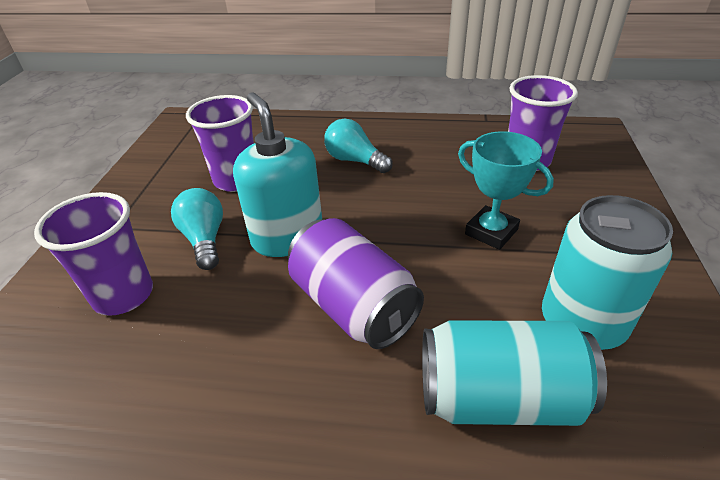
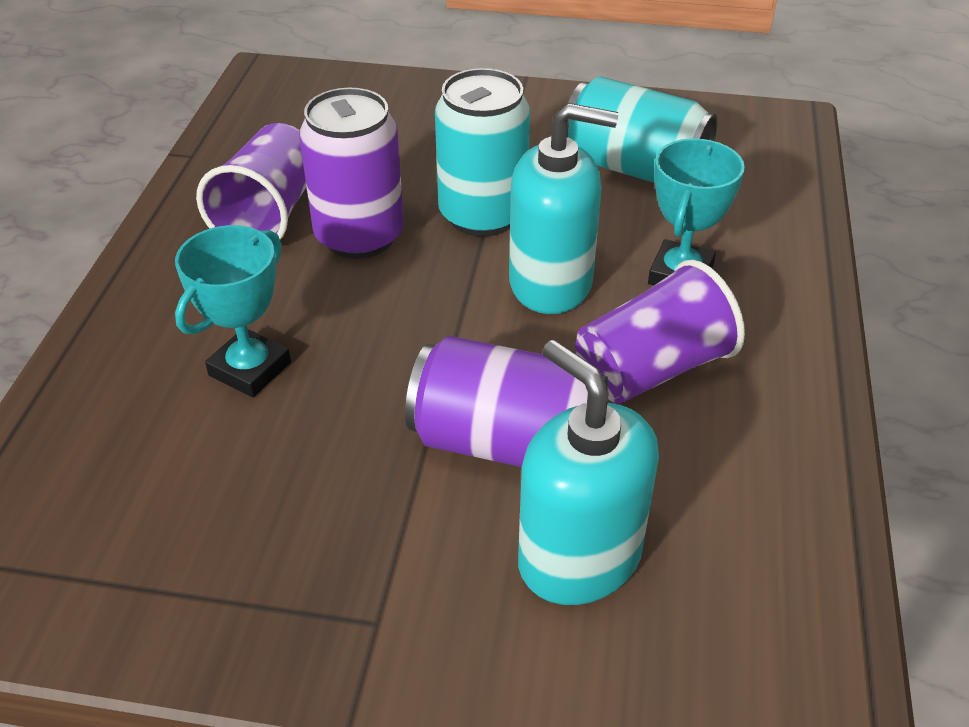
purple can: 1 -> 2
purple cup: 3 -> 2
turquoise light bulb: 2 -> 0
turquoise soap dispenser: 1 -> 2
turquoise trophy: 1 -> 2

